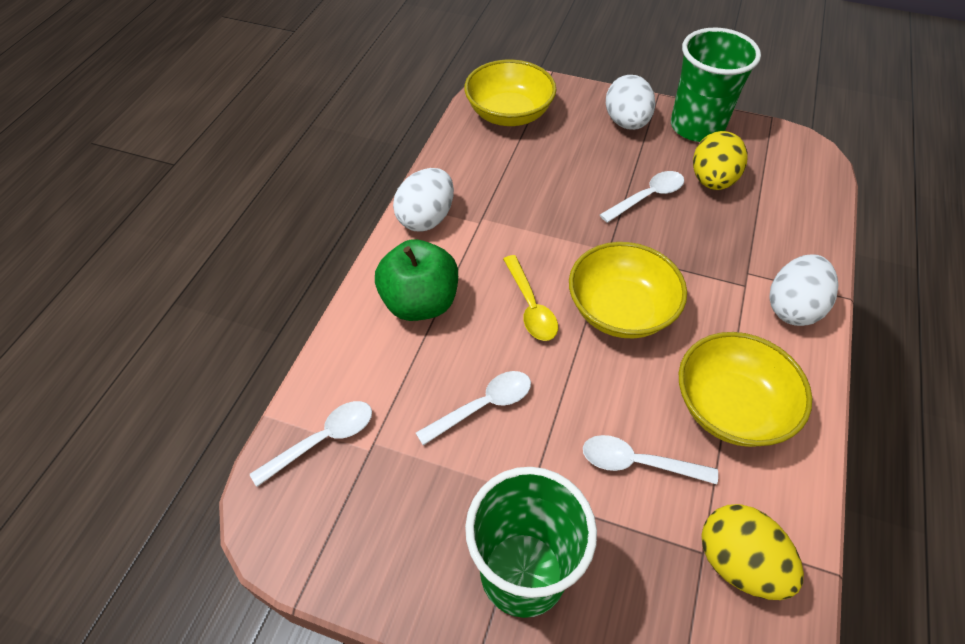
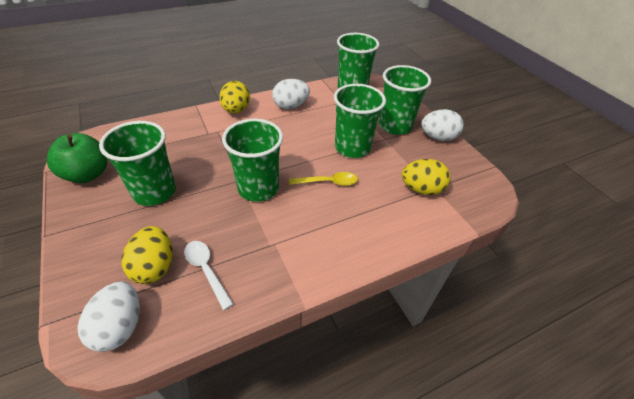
green cup: 2 -> 5
white spoon: 4 -> 1
yellow bowl: 3 -> 0
yellow egg: 2 -> 3

